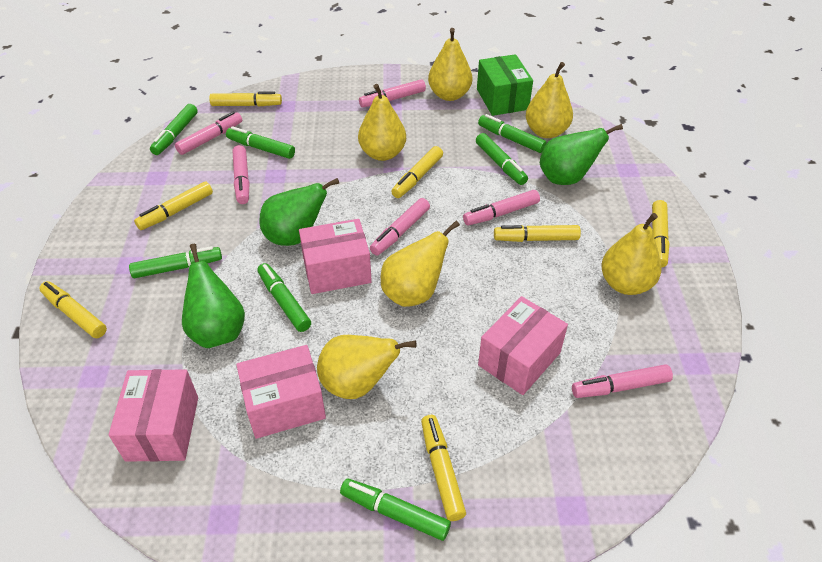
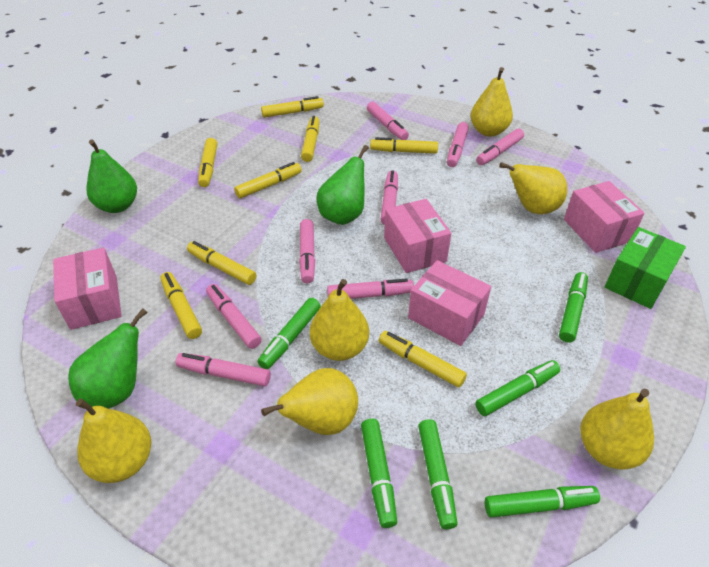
green marker: 7 -> 6
pink marker: 6 -> 8
yellow marker: 7 -> 8

